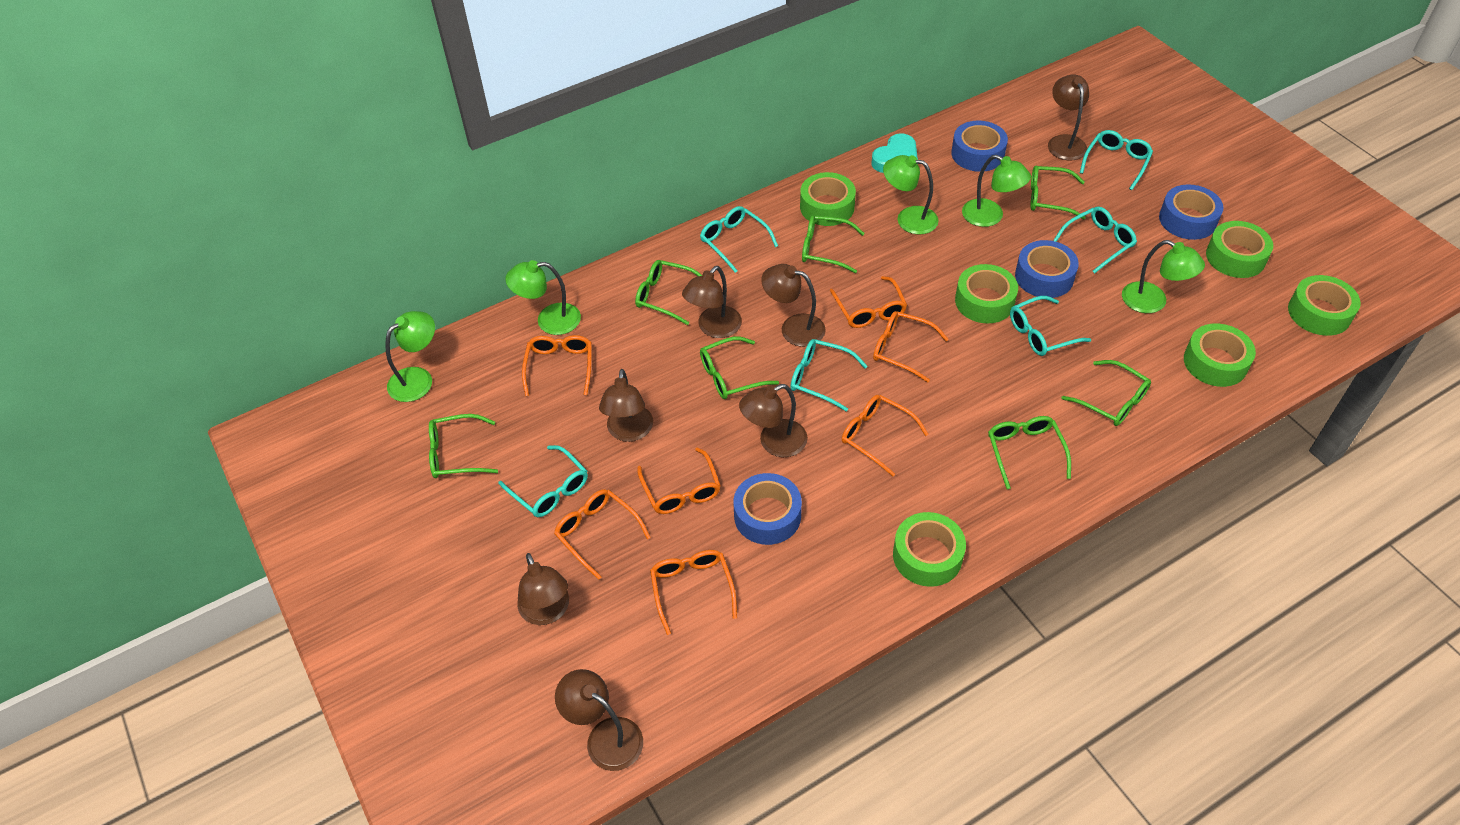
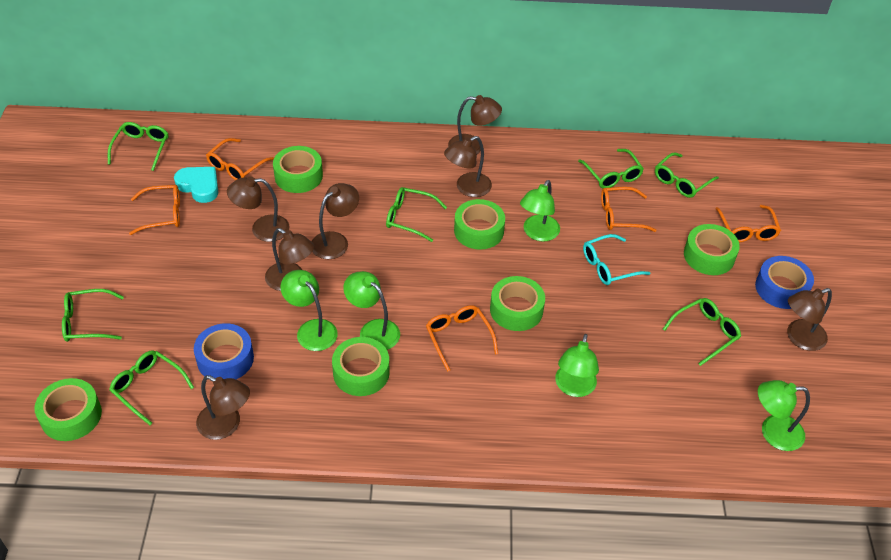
blue tape: 4 -> 2
orange glasses: 7 -> 5
turquoise glasses: 6 -> 1

